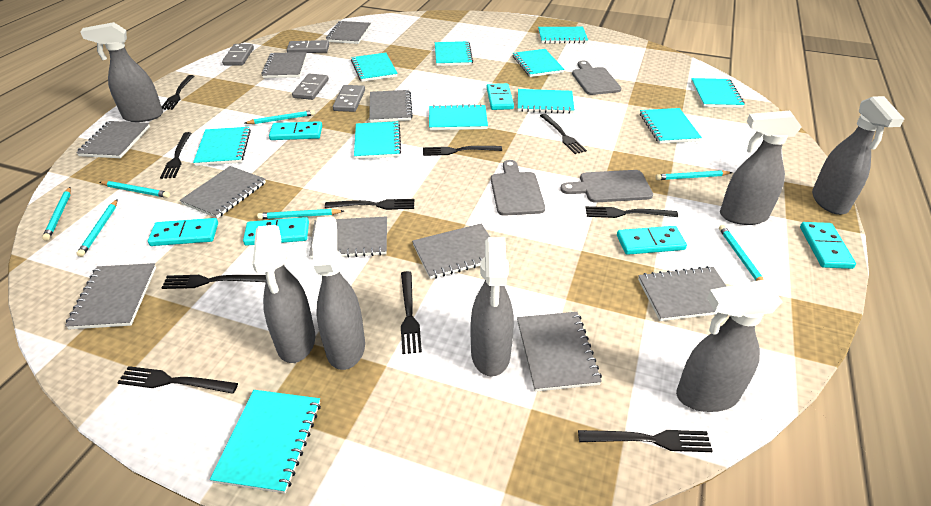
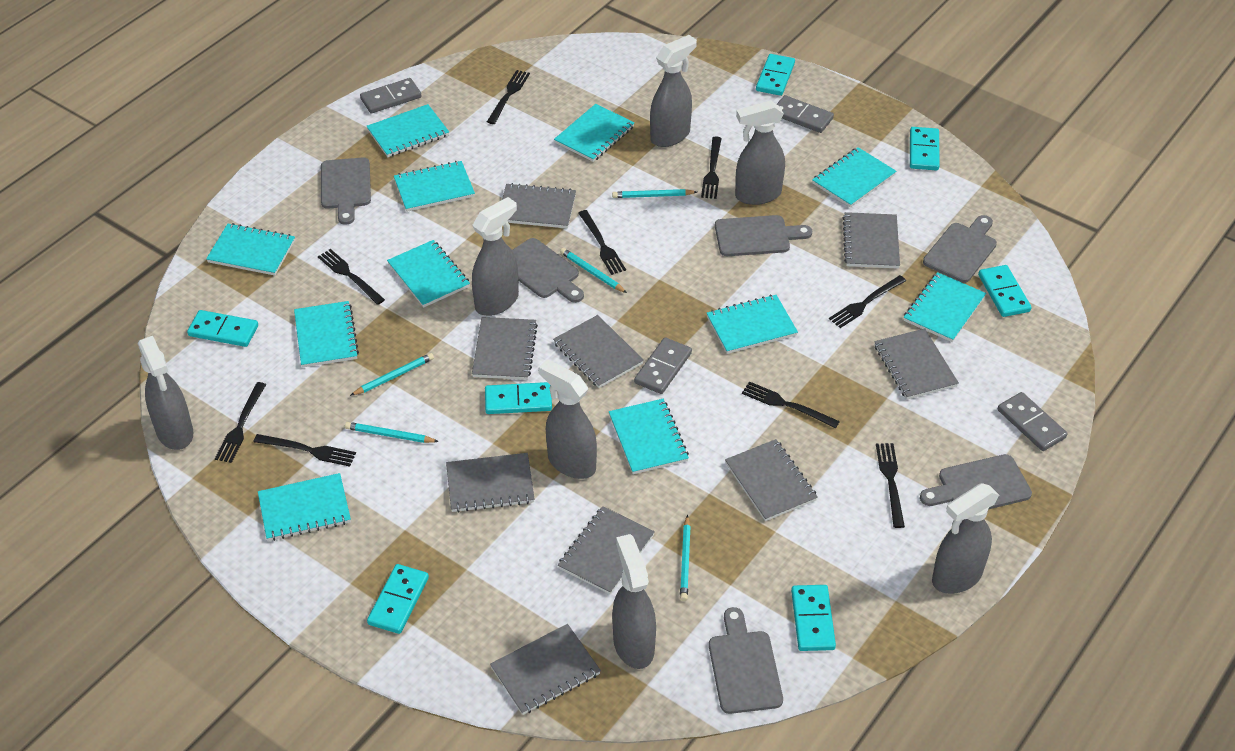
black fork: 10 -> 9
grey cutting board: 3 -> 6
grey notebook: 10 -> 9
turquoise domino: 6 -> 7
turquoise pencil: 7 -> 5

